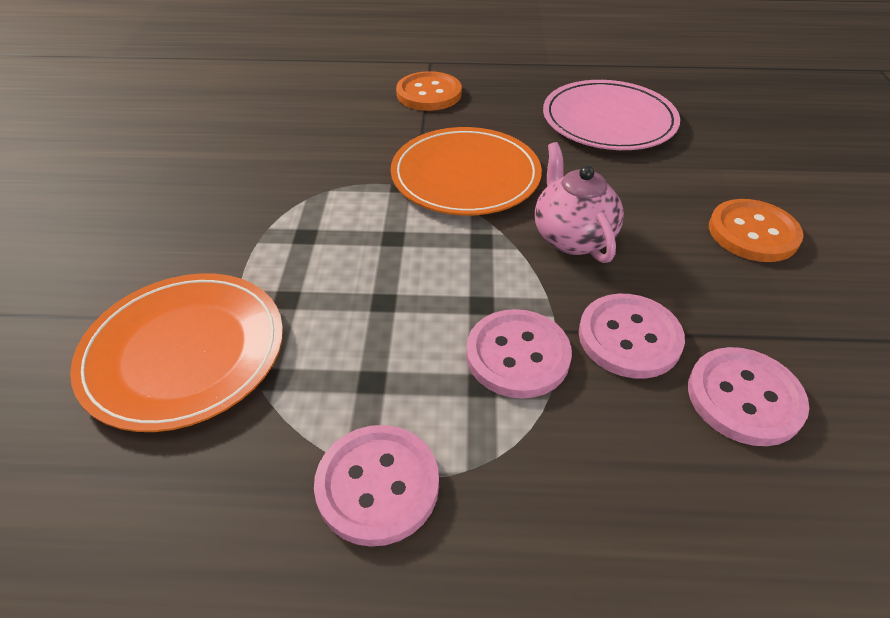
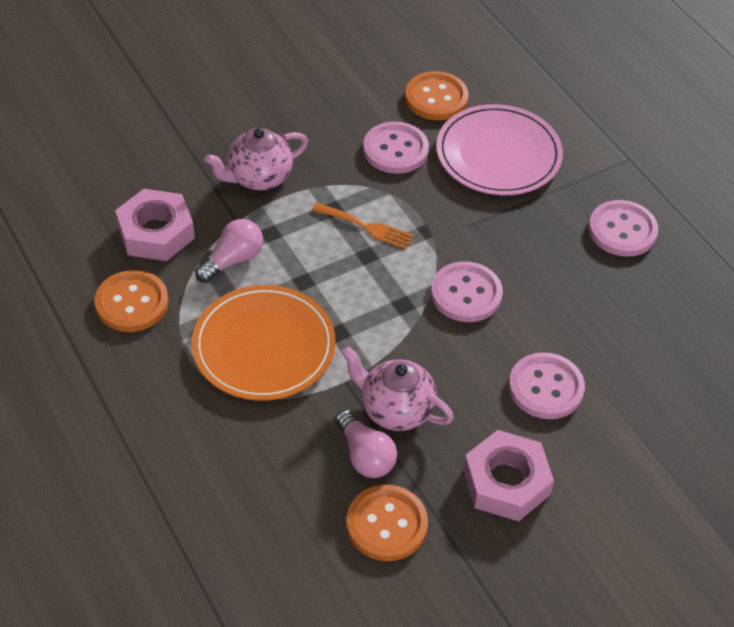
orange button: 2 -> 3
orange fork: 0 -> 1
orange plate: 2 -> 1
pink light bulb: 0 -> 2
pink nut: 0 -> 2
pink teapot: 1 -> 2

